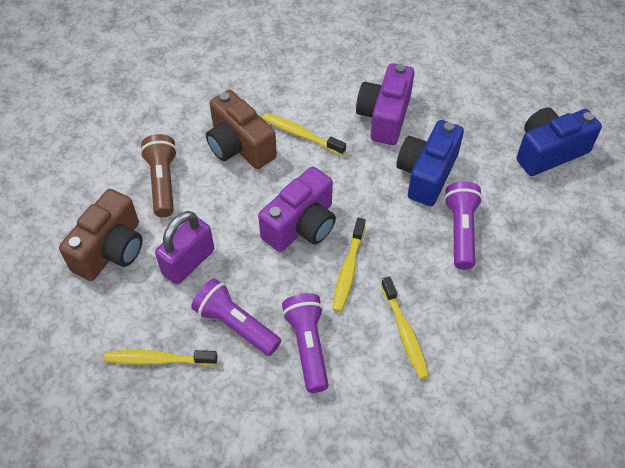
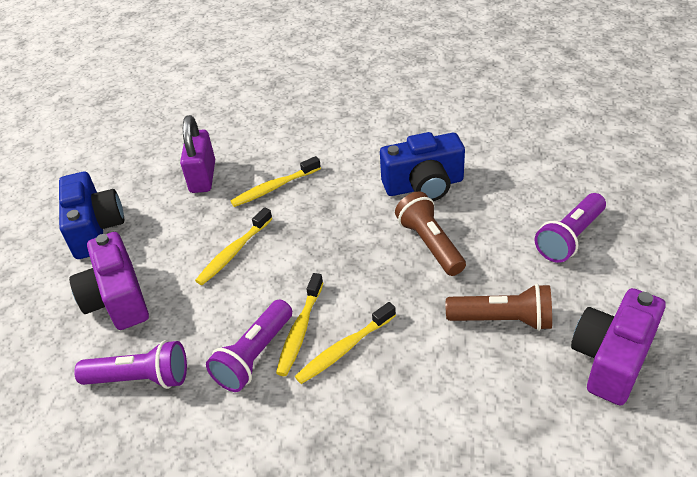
brown camera: 2 -> 0
brown flashlight: 1 -> 2

